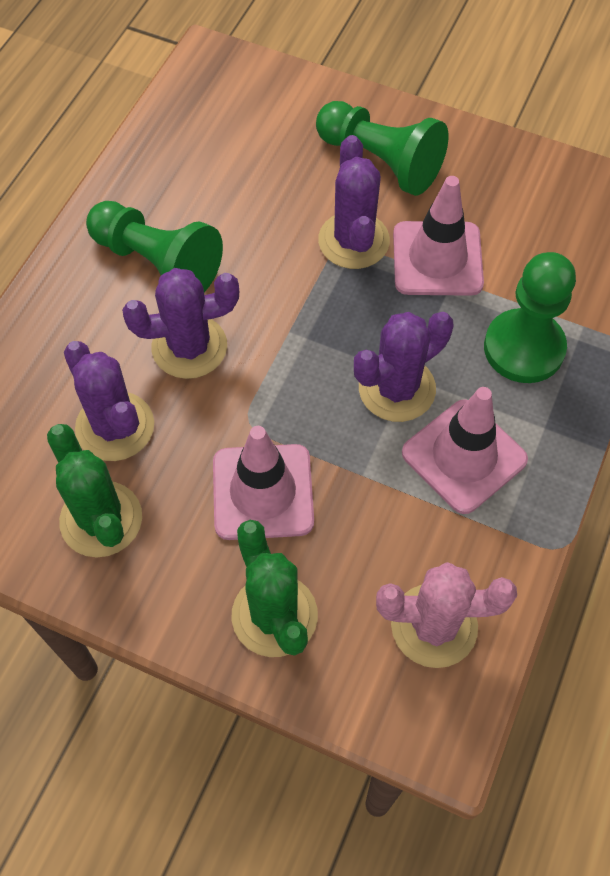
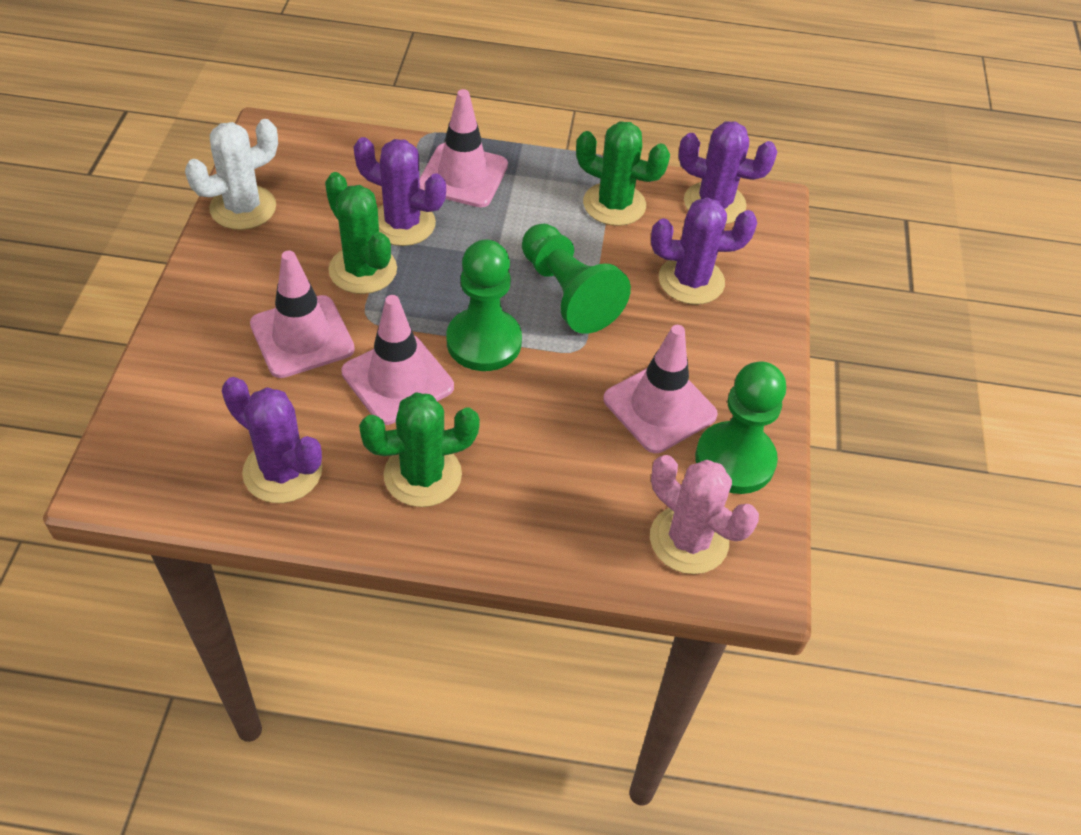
green cactus: 2 -> 3
pink traffic cone: 3 -> 4
white cactus: 0 -> 1

